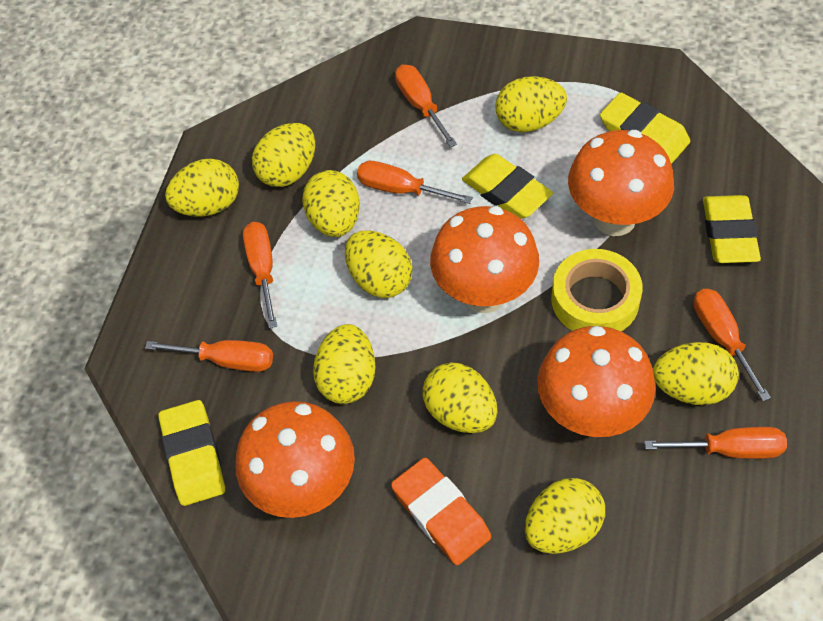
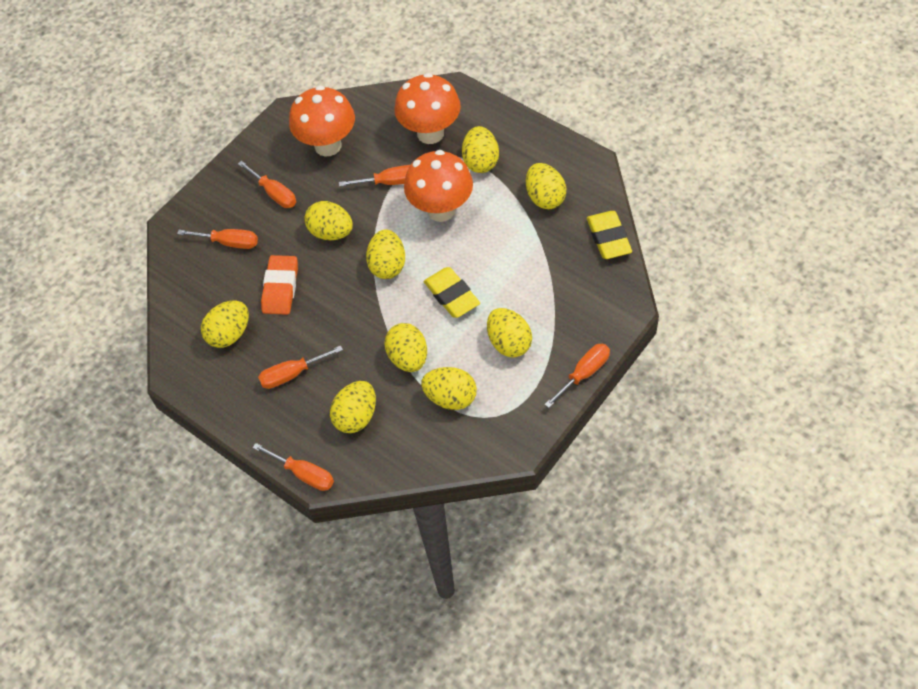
orange mushroom: 4 -> 3
yellow eraser: 4 -> 2
yellow tape: 1 -> 0

